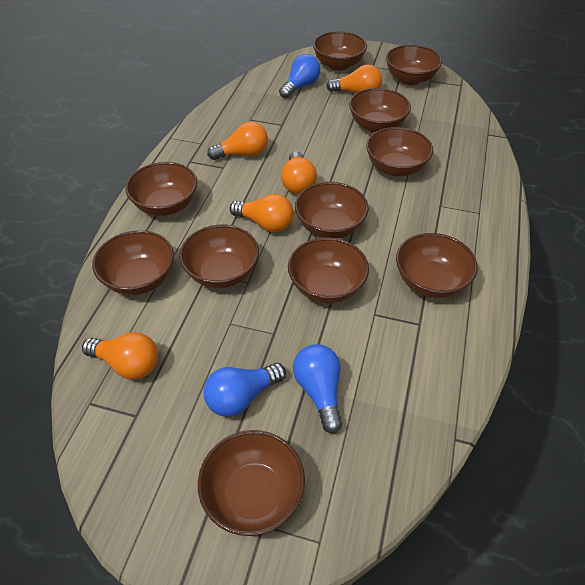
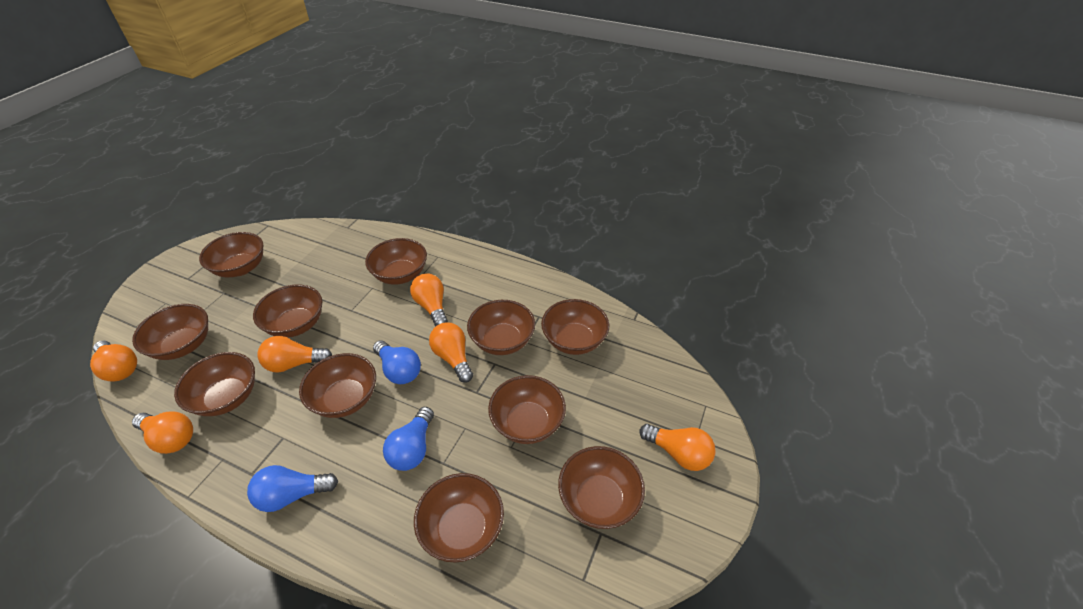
orange light bulb: 5 -> 6

